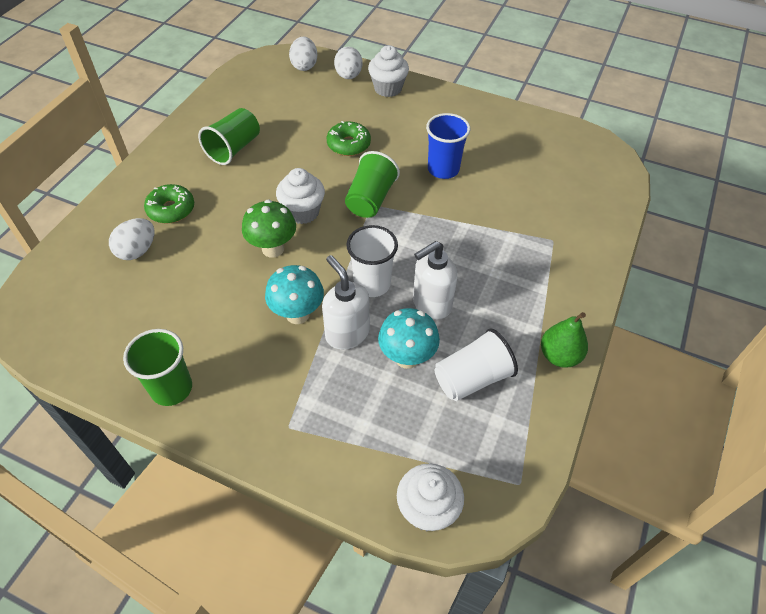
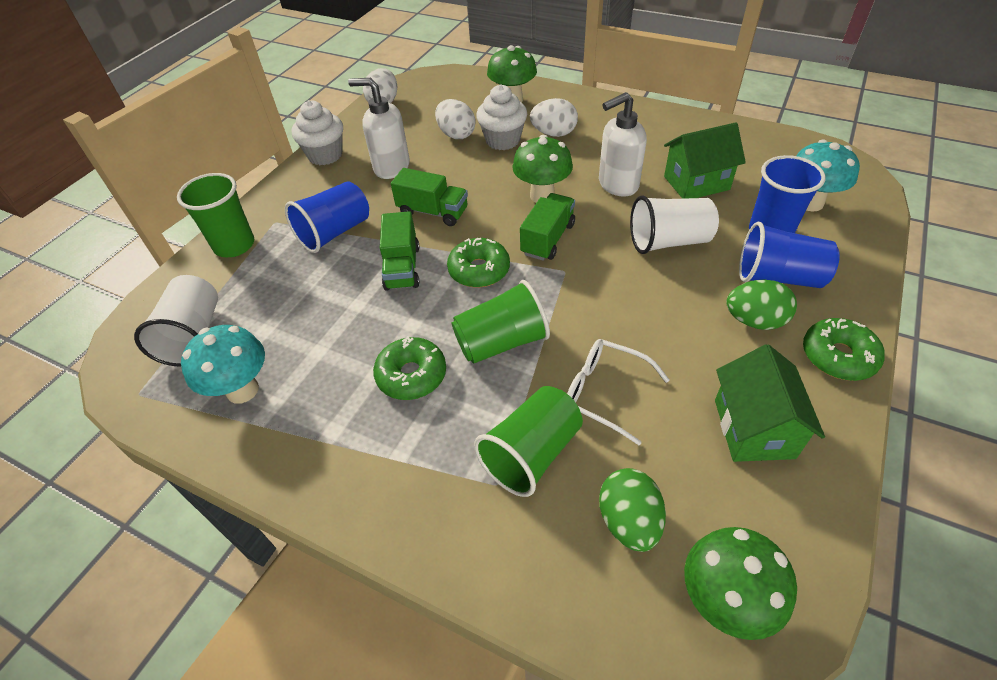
blue cup: 1 -> 3
green donut: 2 -> 3
green egg: 0 -> 2
green house: 0 -> 2
green mushroom: 1 -> 3
green pear: 1 -> 0
green truck: 0 -> 3
white cupcake: 3 -> 2
white glasses: 0 -> 1

